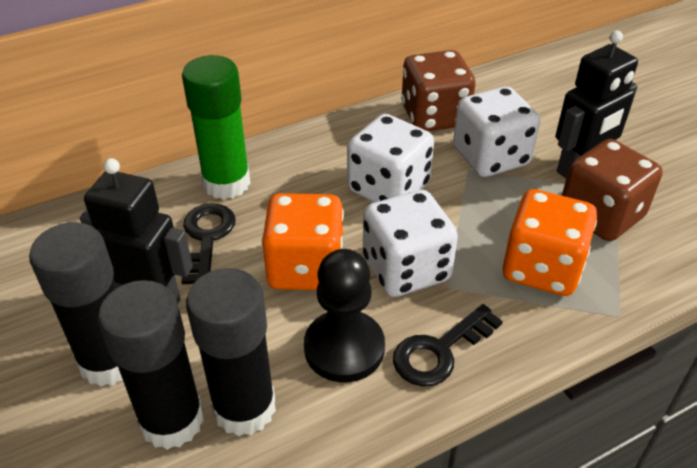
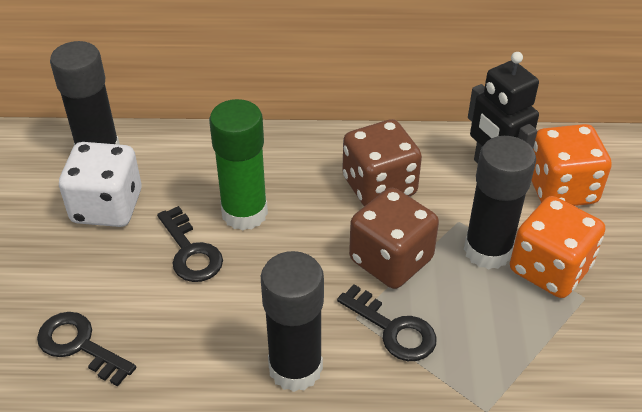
black key: 2 -> 3
black pawn: 1 -> 0
black robot: 2 -> 1
white dice: 3 -> 1

